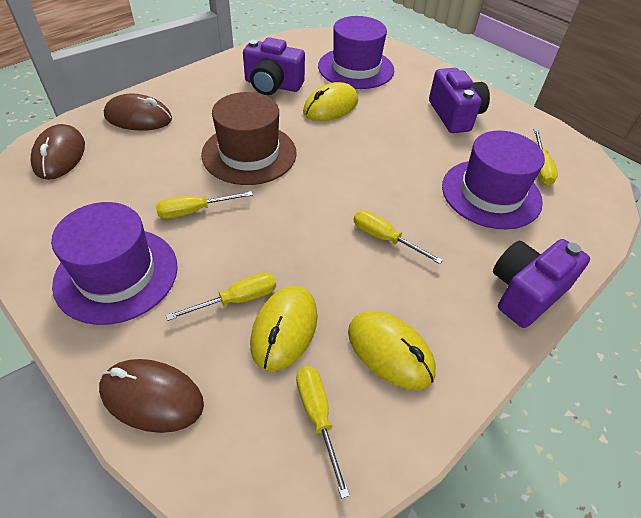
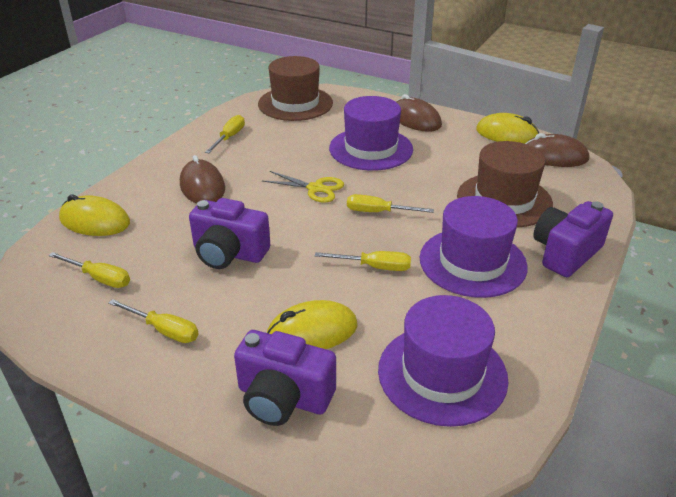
brown hat: 1 -> 2
yellow scissors: 0 -> 1

